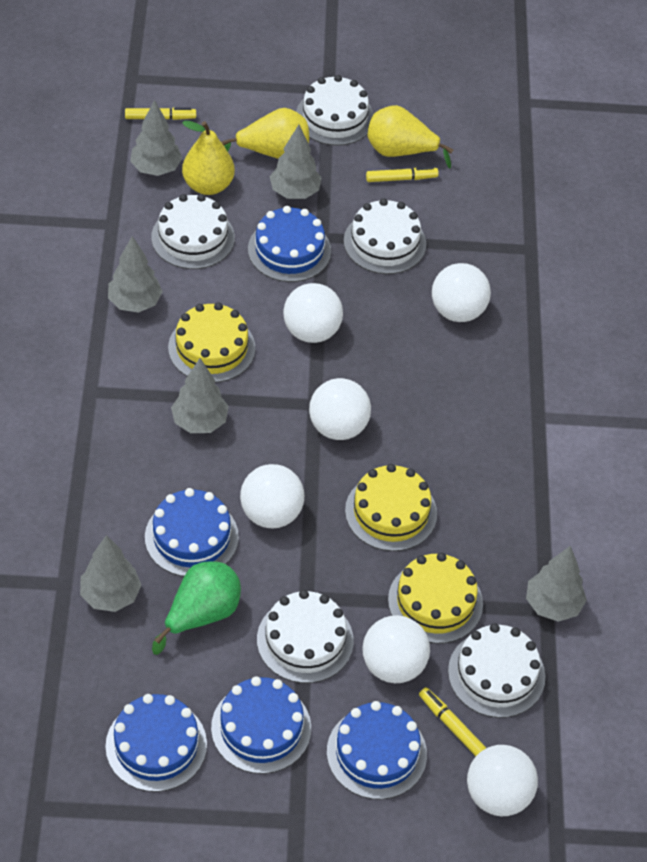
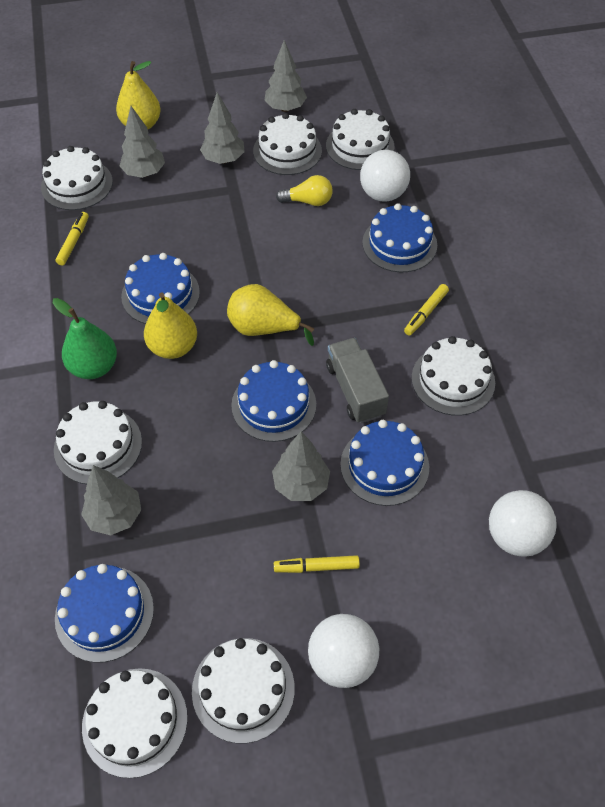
grey tree: 6 -> 5
grey truck: 0 -> 1
white ball: 6 -> 3
white cake: 5 -> 7
yellow cake: 3 -> 0
yellow light bulb: 0 -> 1

